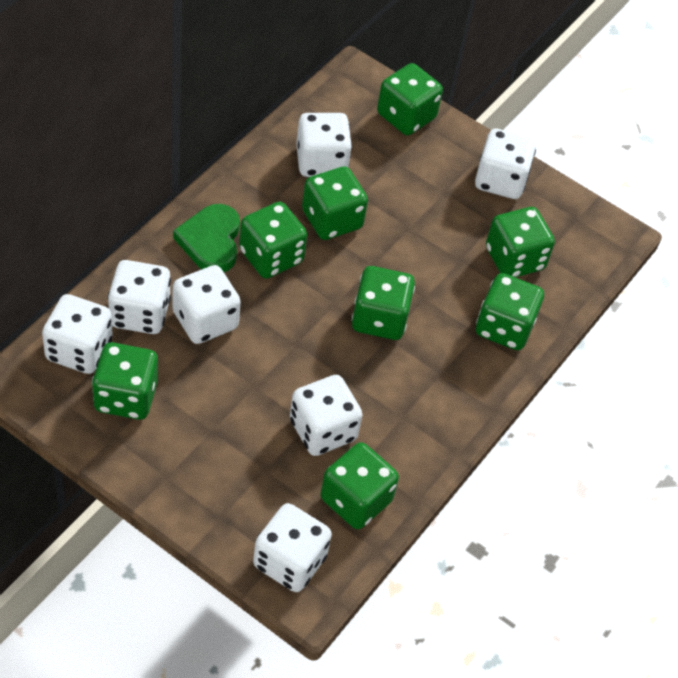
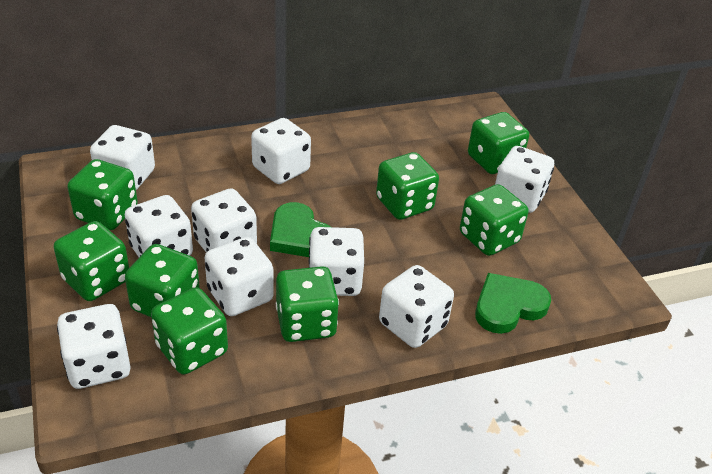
green heart: 1 -> 2
white dice: 7 -> 9

